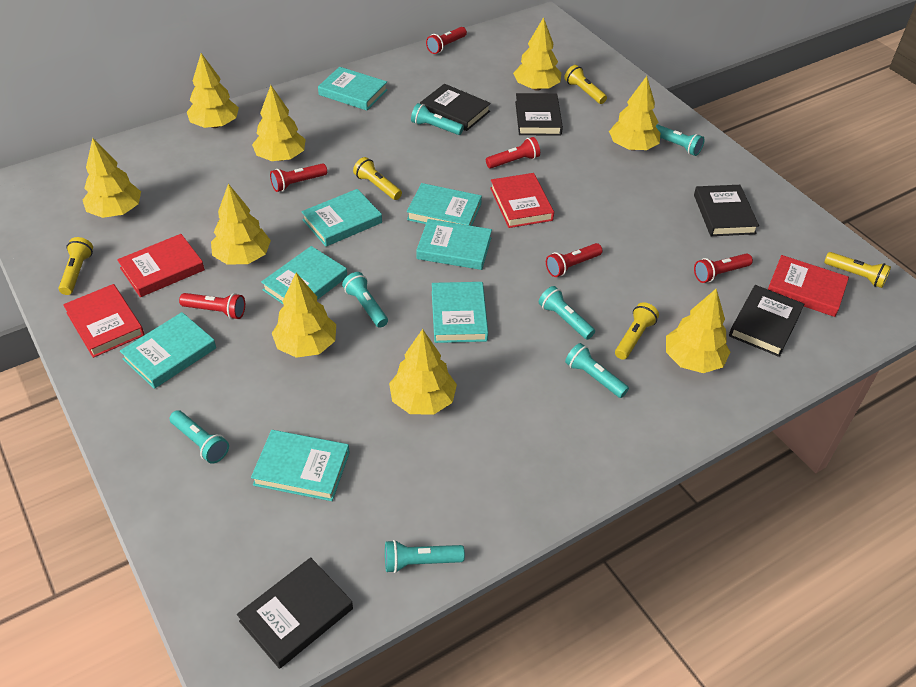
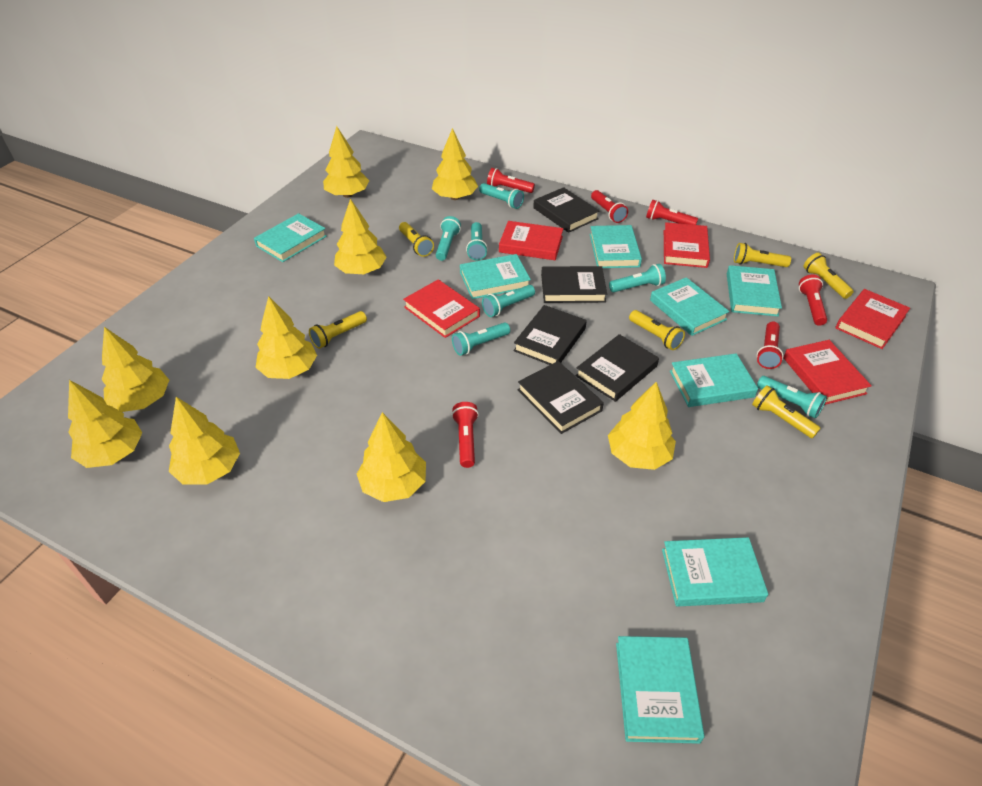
red book: 4 -> 5
yellow flashlight: 5 -> 6

